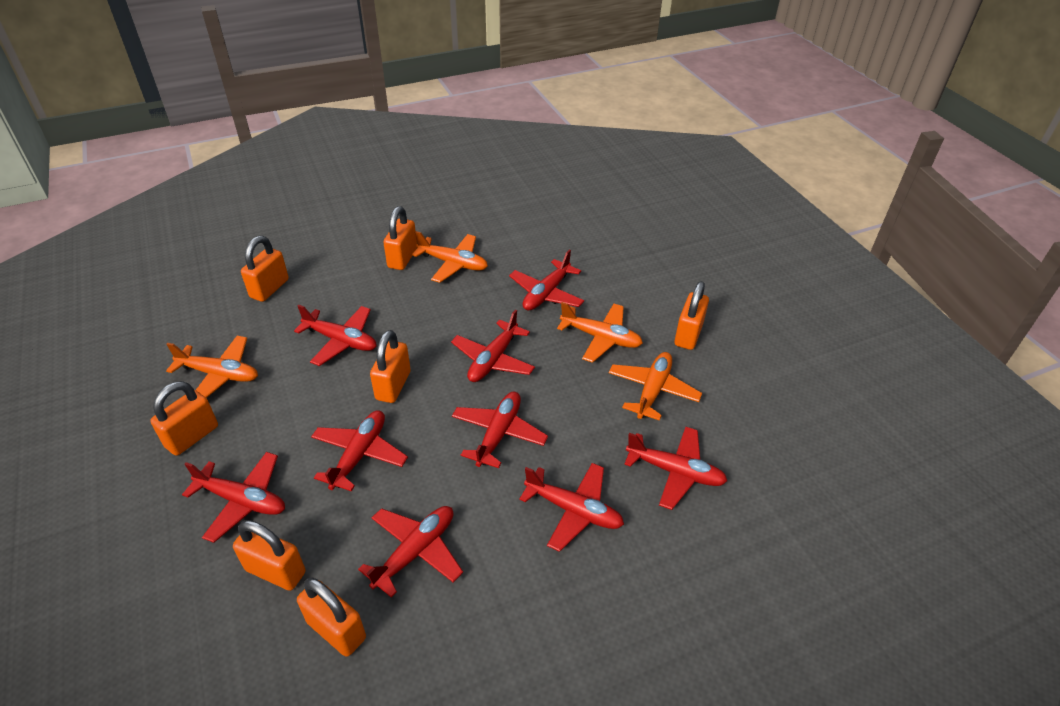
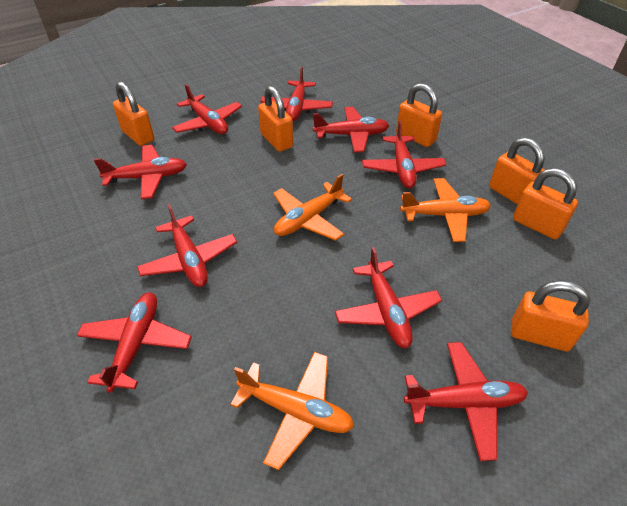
orange padlock: 7 -> 6
orange plane: 4 -> 3

